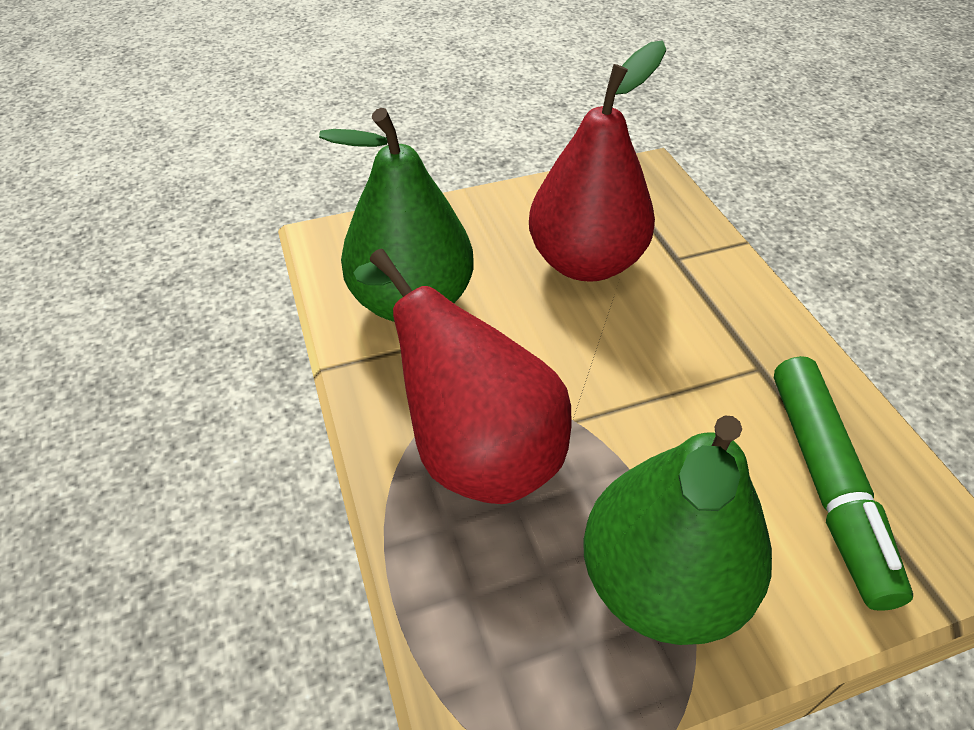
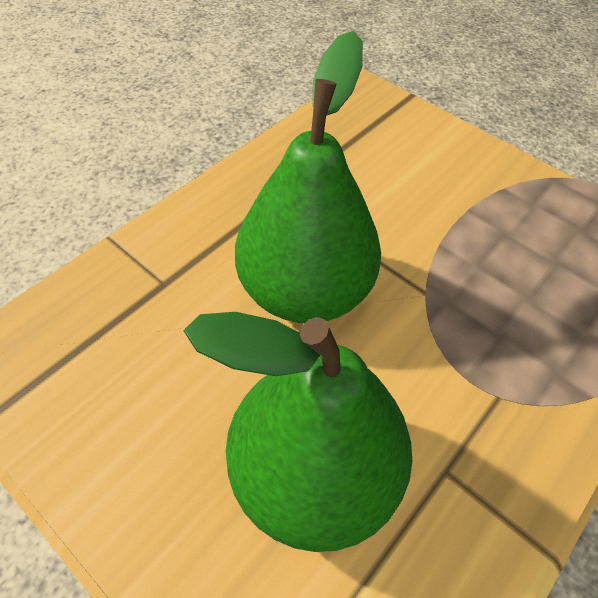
green marker: 1 -> 0
red pear: 2 -> 0

